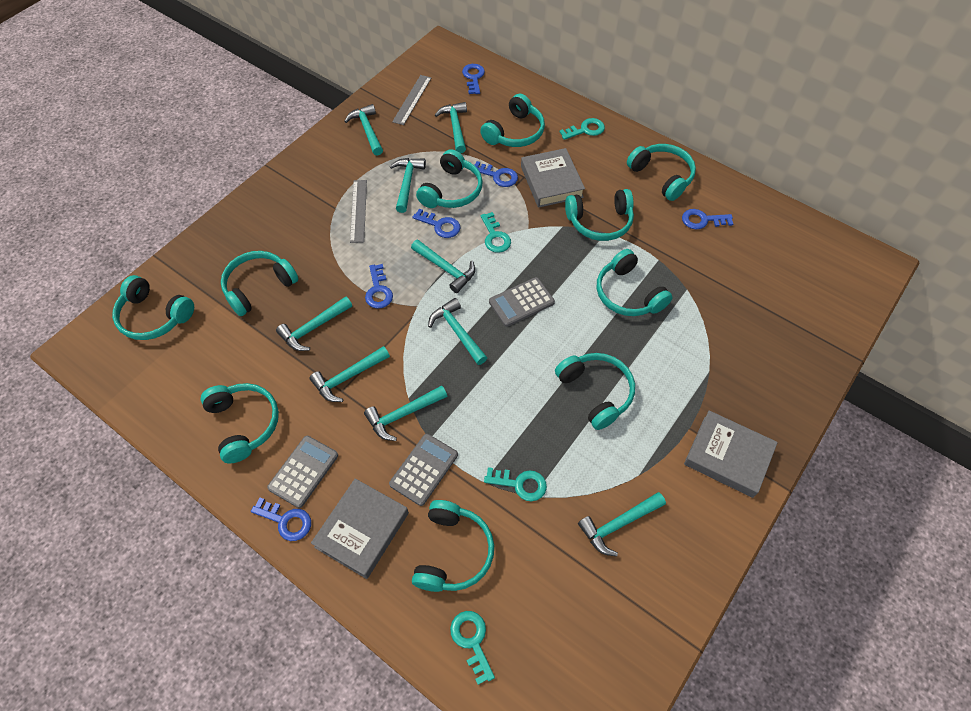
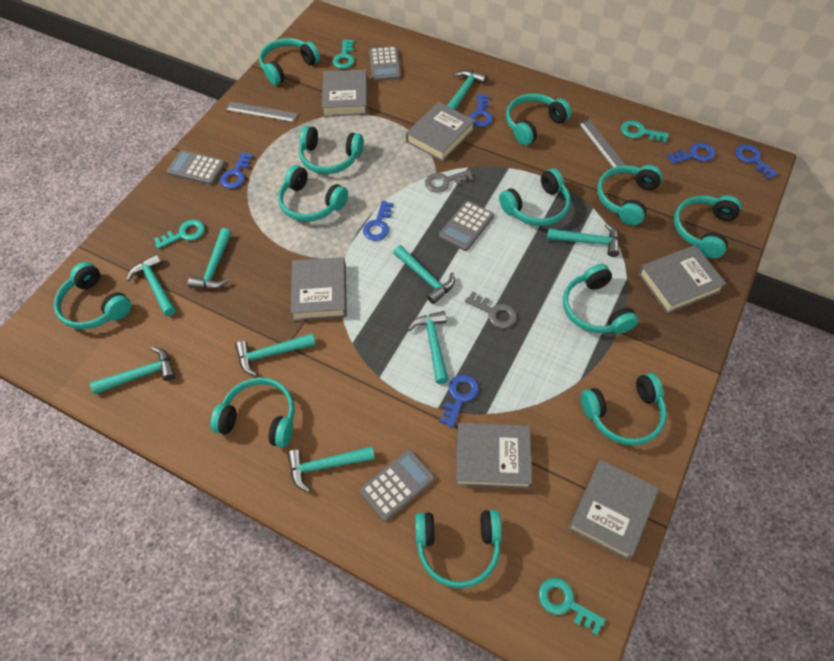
grey book: 3 -> 6
grey calculator: 3 -> 4
grey key: 0 -> 2
turquoise headphones: 10 -> 12

